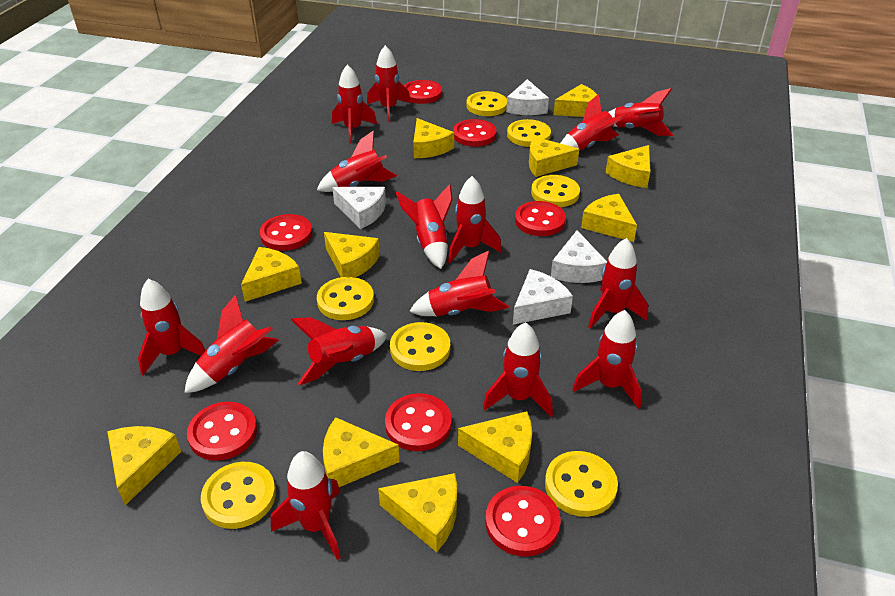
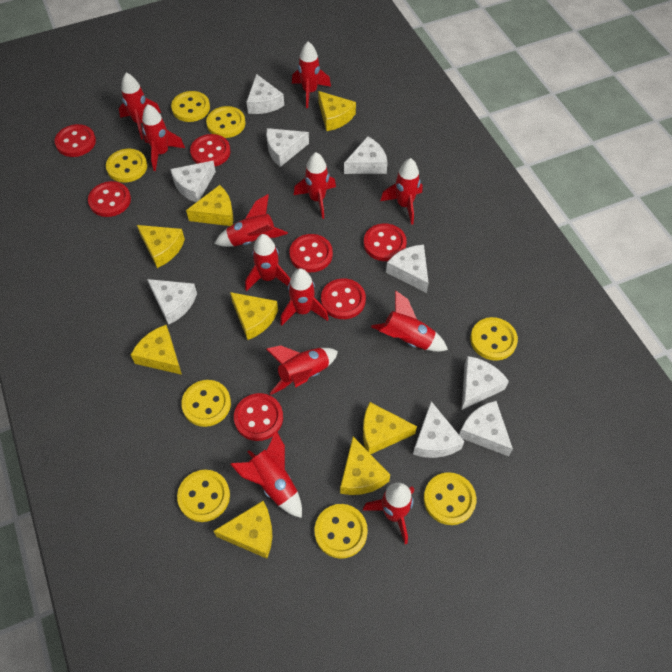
red rocket: 15 -> 12
white cheese: 4 -> 9
yellow button: 7 -> 8
yellow cheese: 11 -> 8

